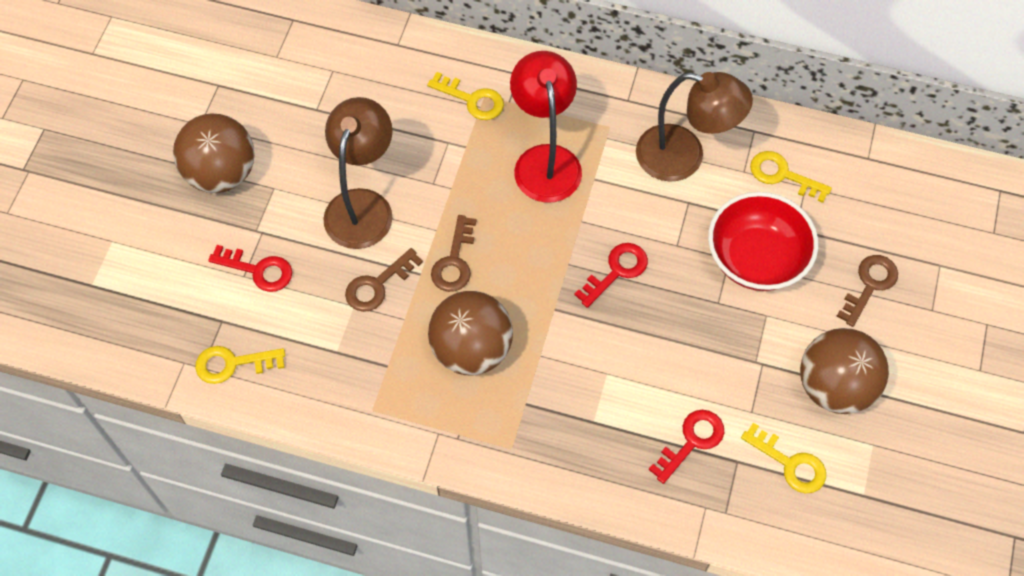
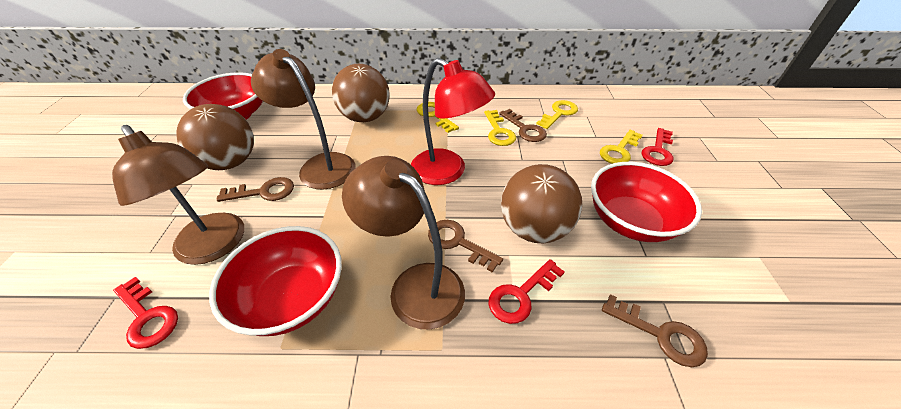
brown key: 3 -> 4
brown lamp: 2 -> 3
red bowl: 1 -> 3

